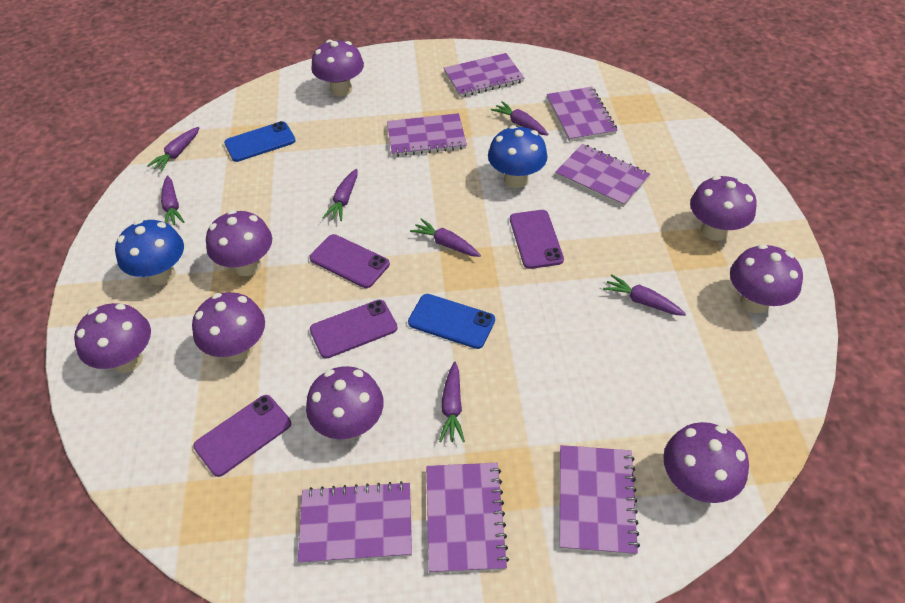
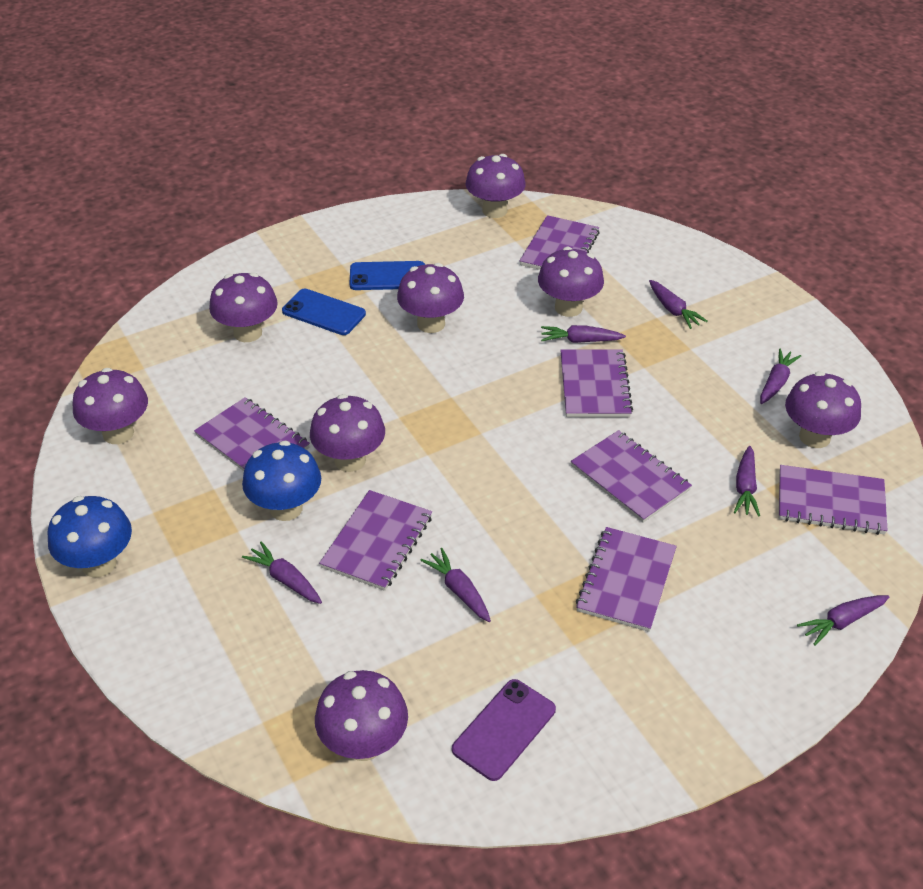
purple phone: 4 -> 1

